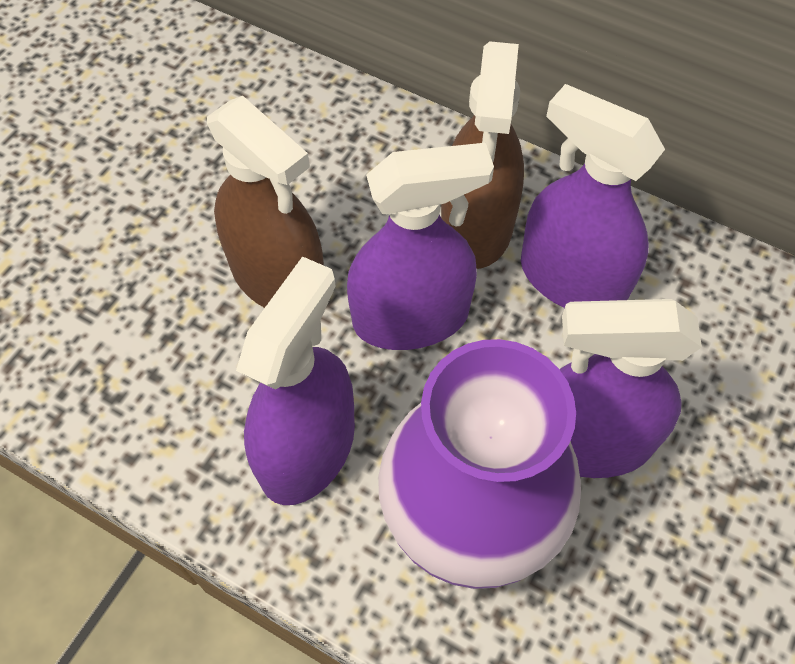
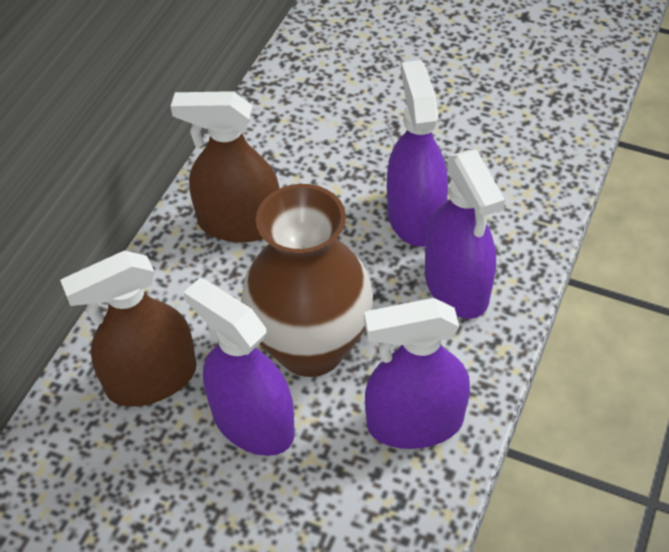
brown vase: 0 -> 1
purple vase: 1 -> 0

